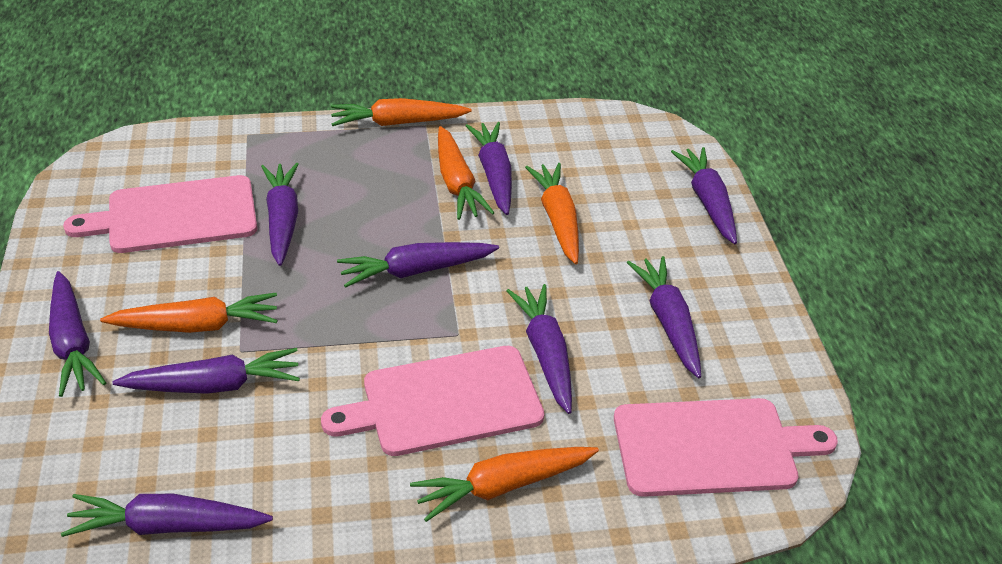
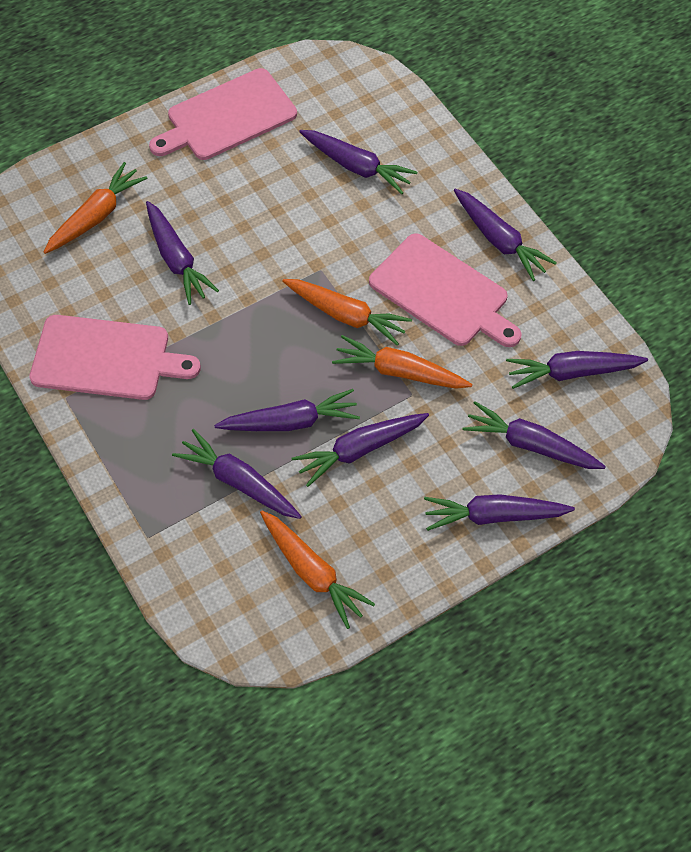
orange carrot: 5 -> 4

